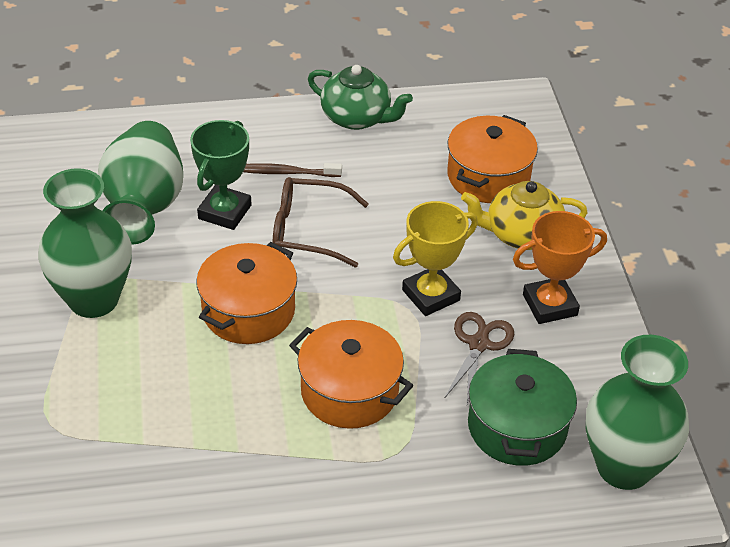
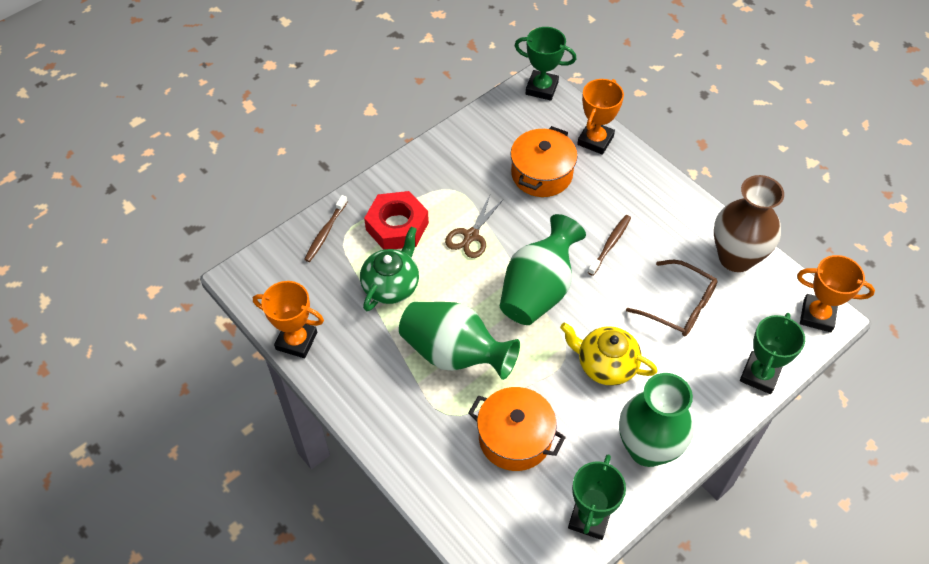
brown toothbrush: 1 -> 2
brown vase: 0 -> 1
green pot: 1 -> 0
green trophy: 1 -> 3
orange pot: 3 -> 2
orange trophy: 1 -> 3
red nut: 0 -> 1
yellow trophy: 1 -> 0

